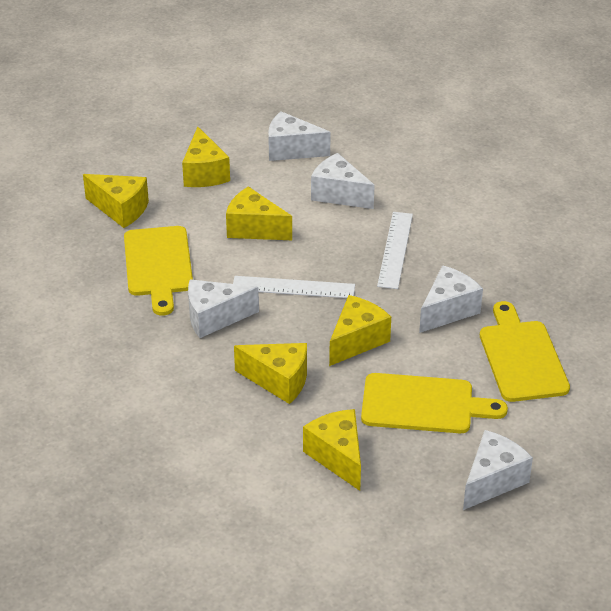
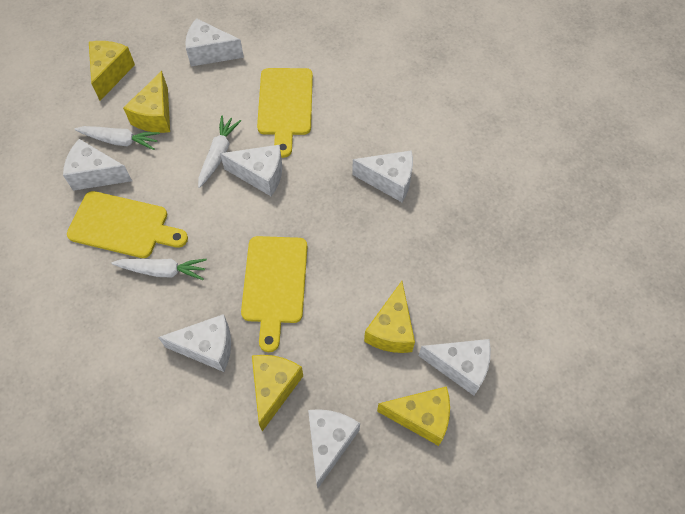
white carrot: 0 -> 3
white cheese: 5 -> 7
white ruler: 2 -> 0
yellow cheese: 6 -> 5

